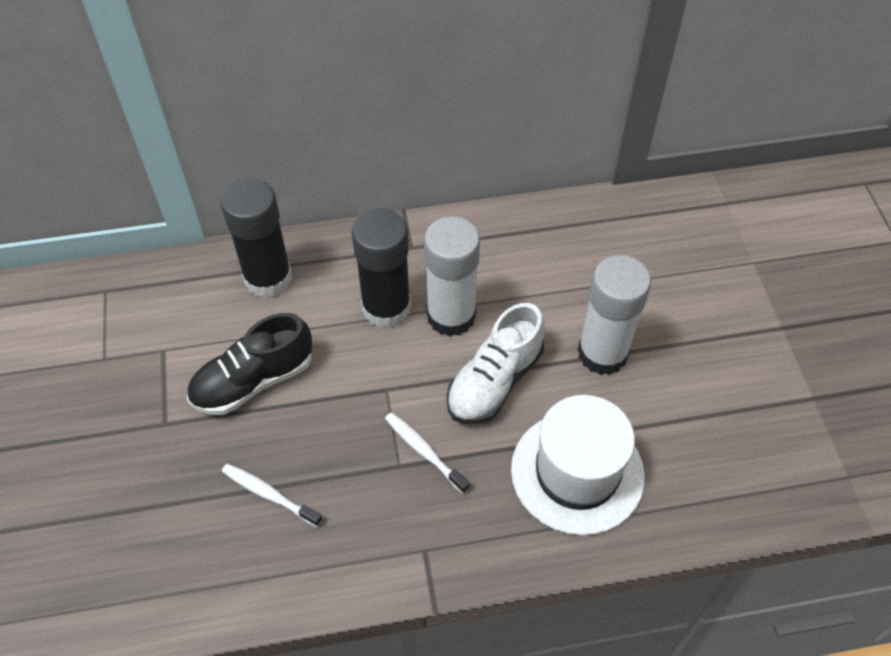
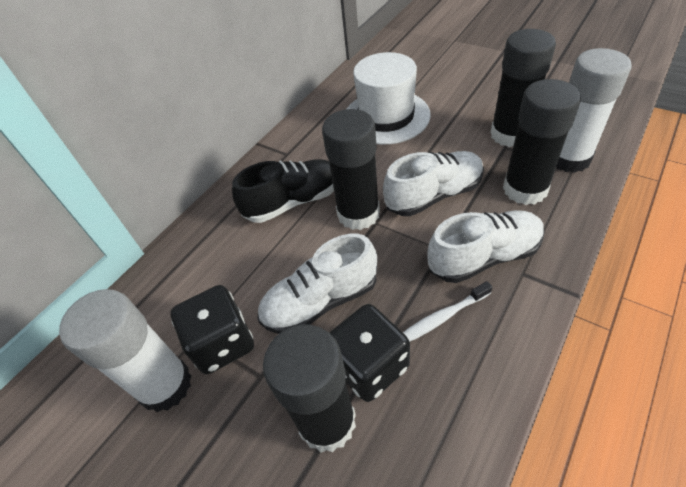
black dice: 0 -> 2
black glue stick: 2 -> 4
white shoe: 1 -> 3
white toothbrush: 2 -> 1

